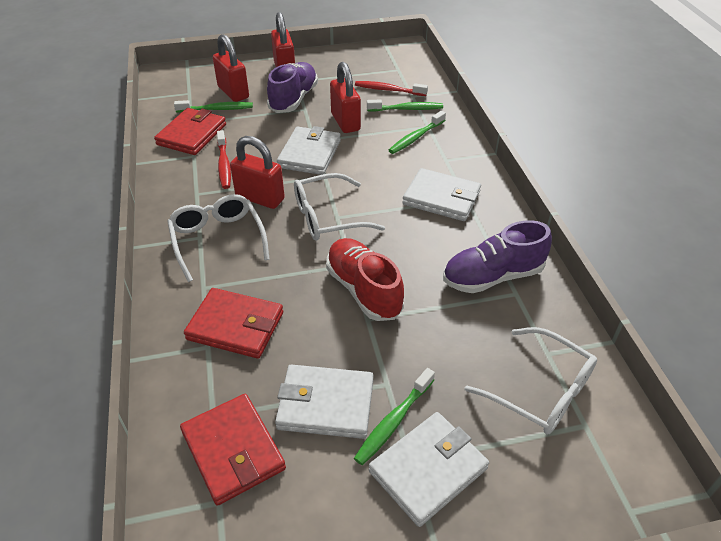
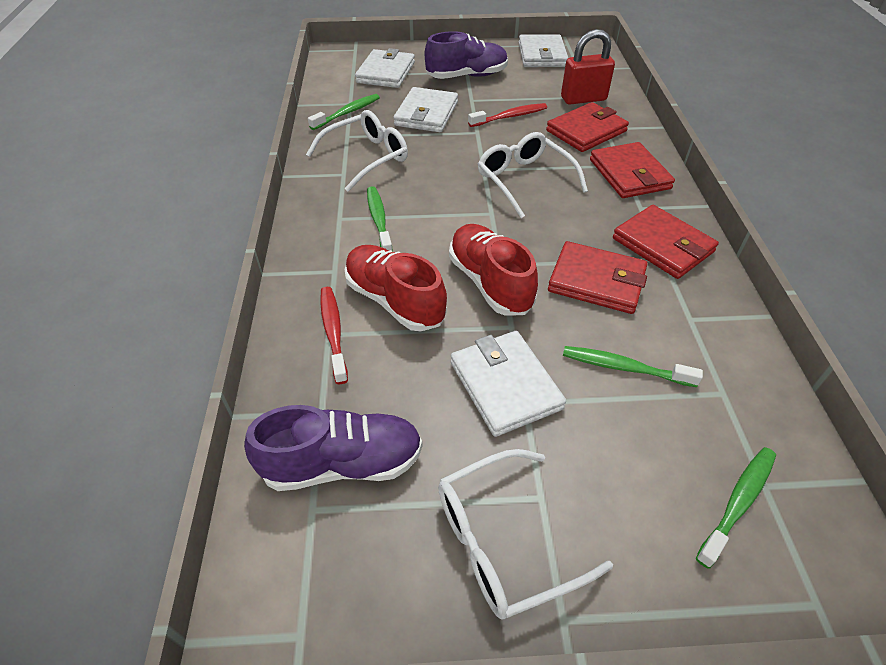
red padlock: 4 -> 1
red shoe: 1 -> 2
red wallet: 3 -> 4

